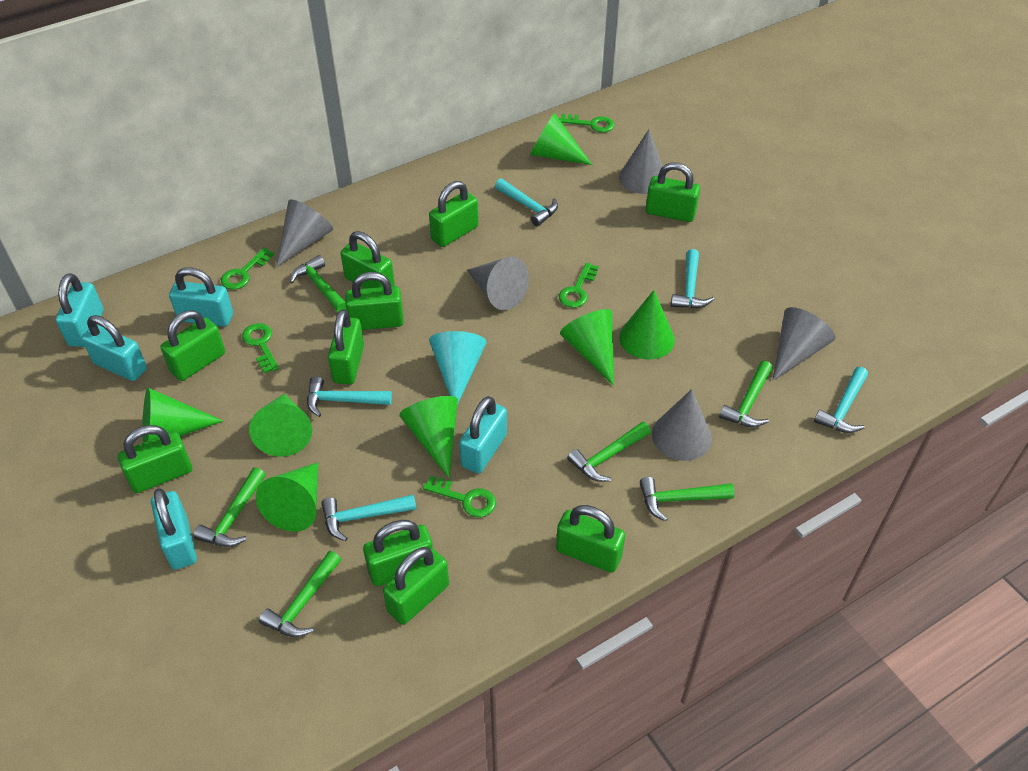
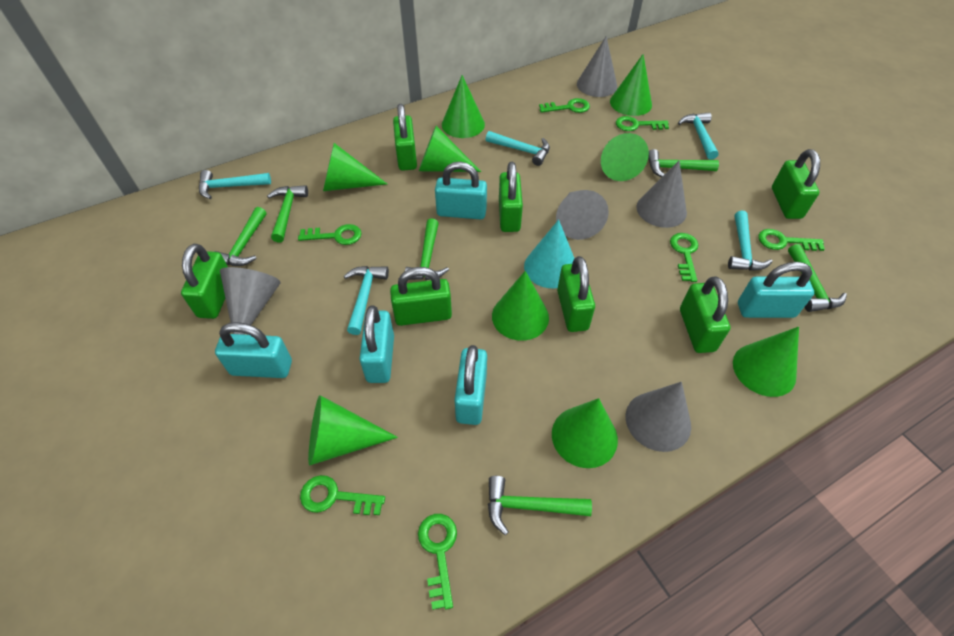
green cone: 7 -> 9
green key: 5 -> 7
green padlock: 10 -> 7

